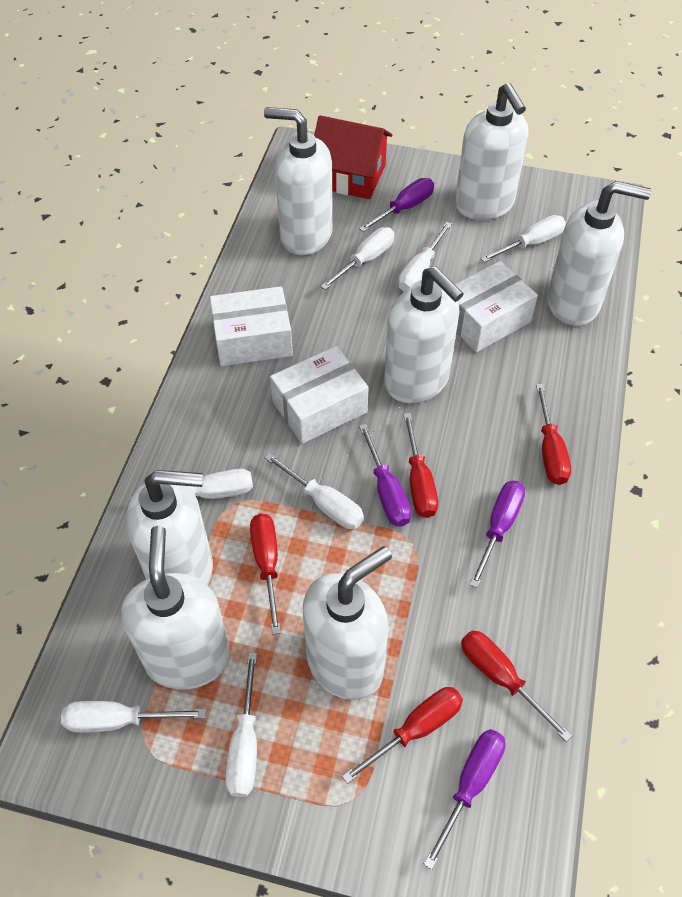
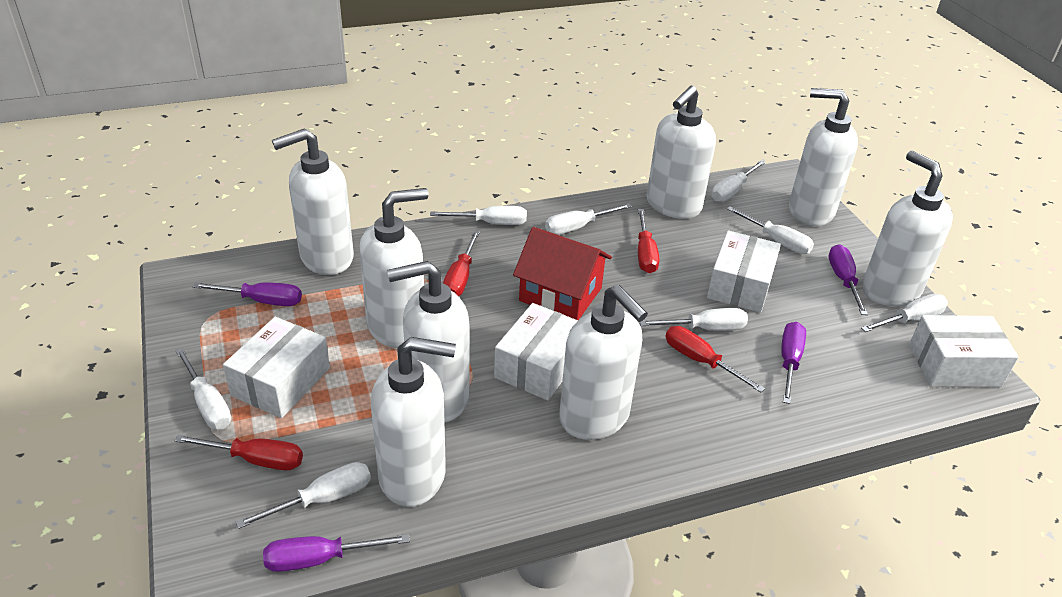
red screwdriver: 5 -> 4
white box: 3 -> 4
white screwdriver: 7 -> 8
white soap dispenser: 7 -> 8

